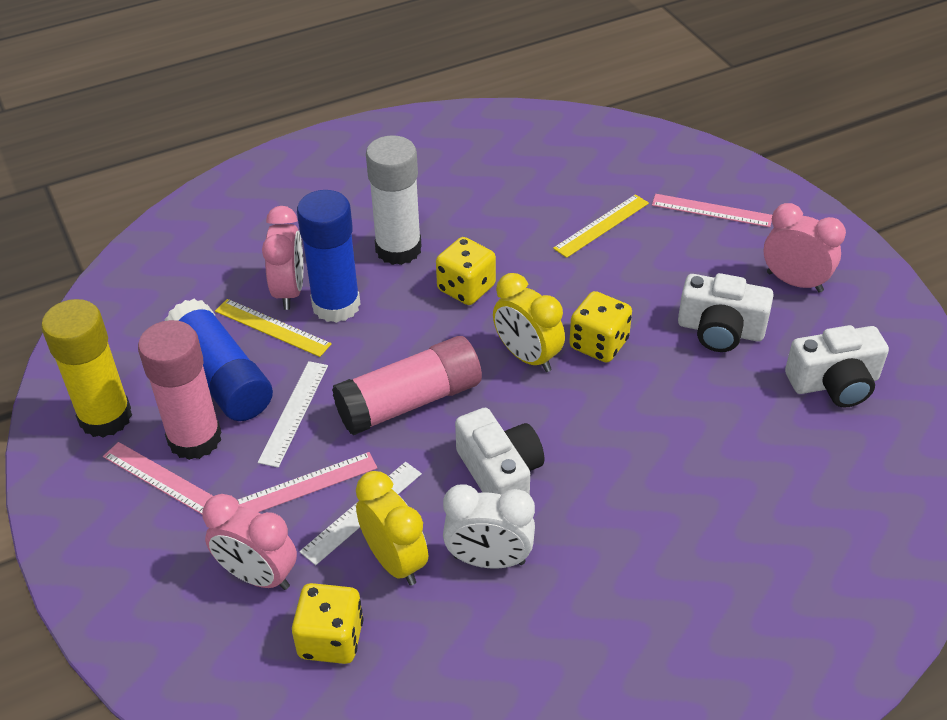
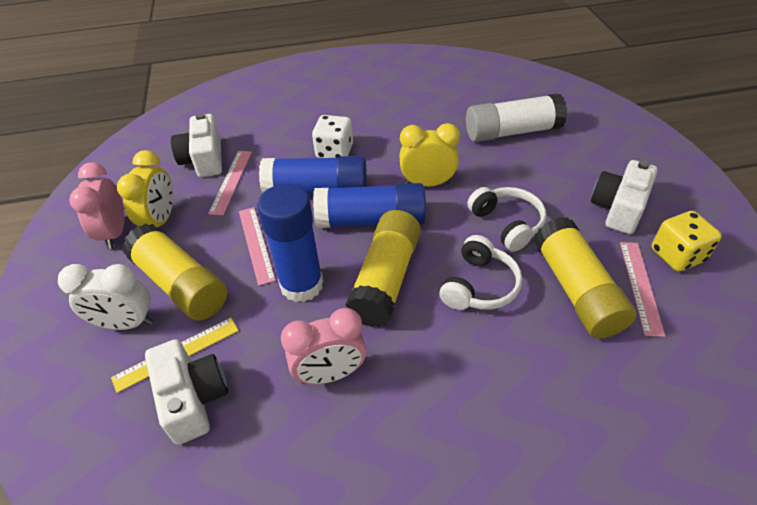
blue glue stick: 2 -> 3
pink clock: 3 -> 2
pink glue stick: 2 -> 0
white dice: 0 -> 1
white headphones: 0 -> 2
white ruler: 2 -> 0
yellow dice: 3 -> 1
yellow glue stick: 1 -> 3
yellow ruler: 2 -> 1

